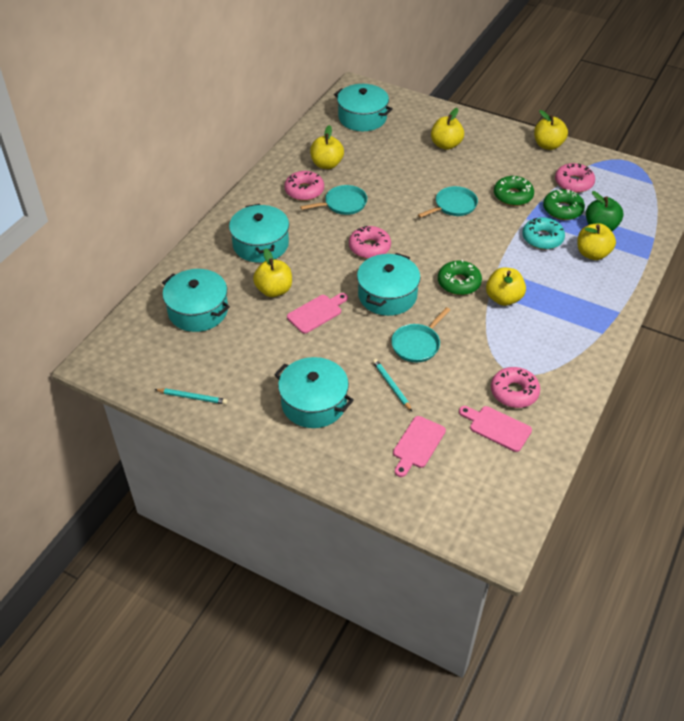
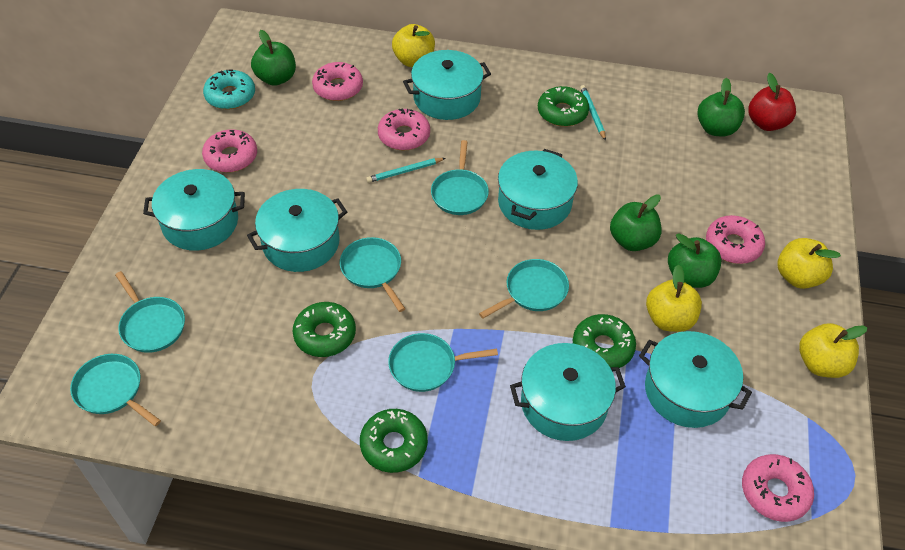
green apple: 1 -> 4
green donut: 3 -> 4
pink cutting board: 3 -> 0
pink donut: 4 -> 5
red apple: 0 -> 1
turquoise pan: 3 -> 6
turquoise pot: 5 -> 6
yellow apple: 6 -> 4

